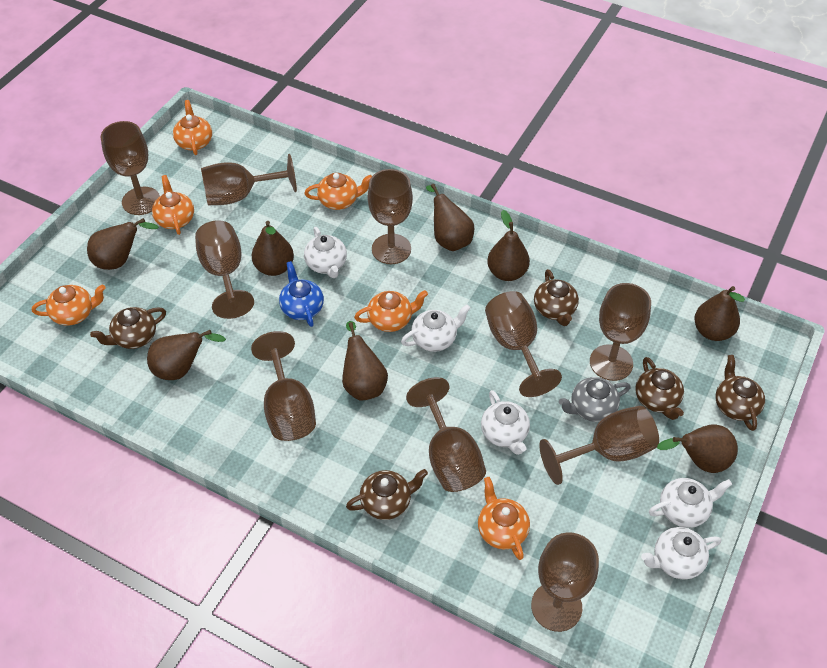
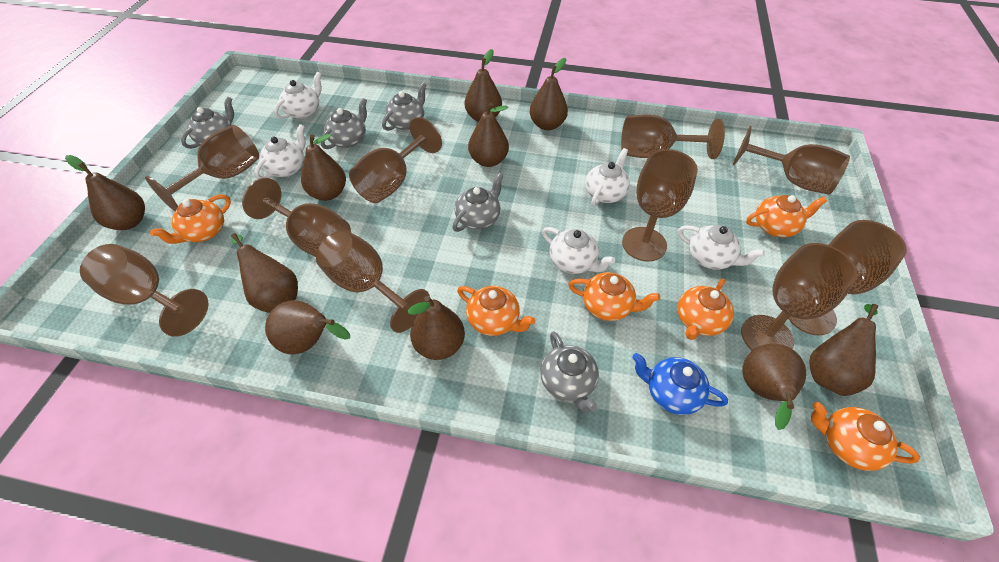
brown pear: 8 -> 10
brown teapot: 5 -> 0
grey teapot: 1 -> 5

